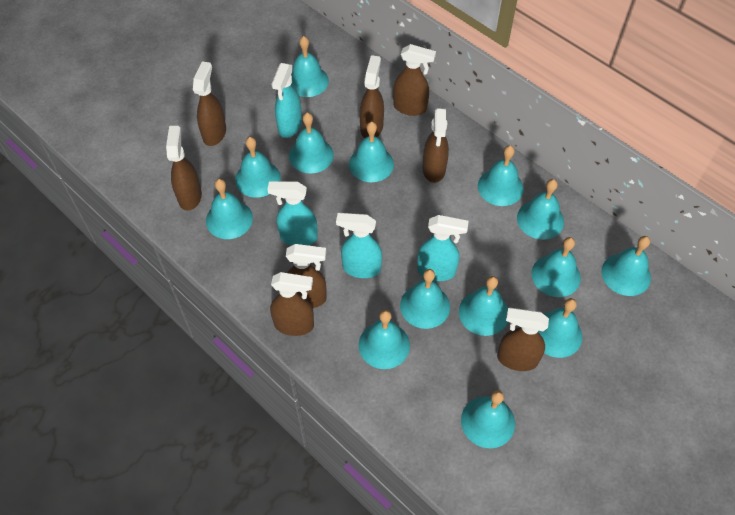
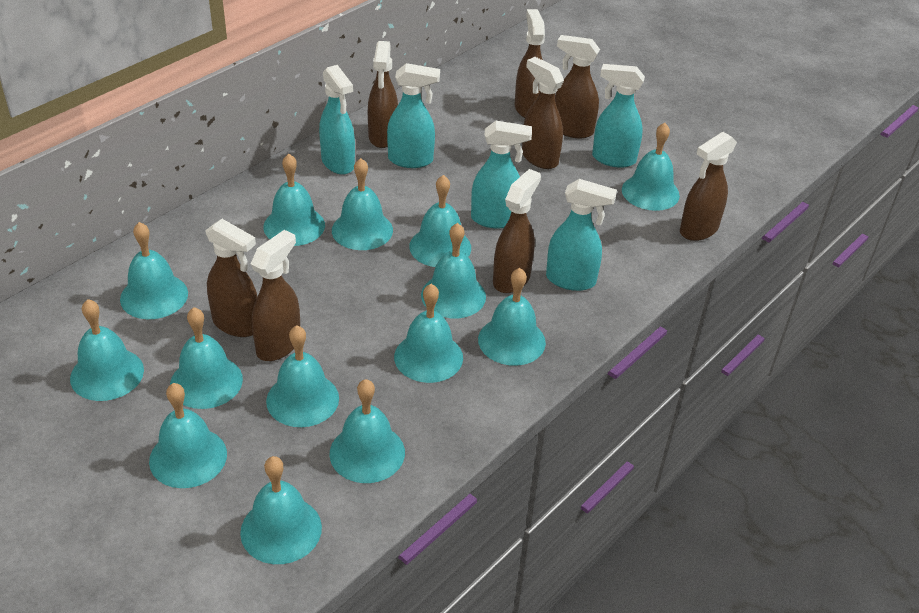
turquoise spray bottle: 4 -> 5

